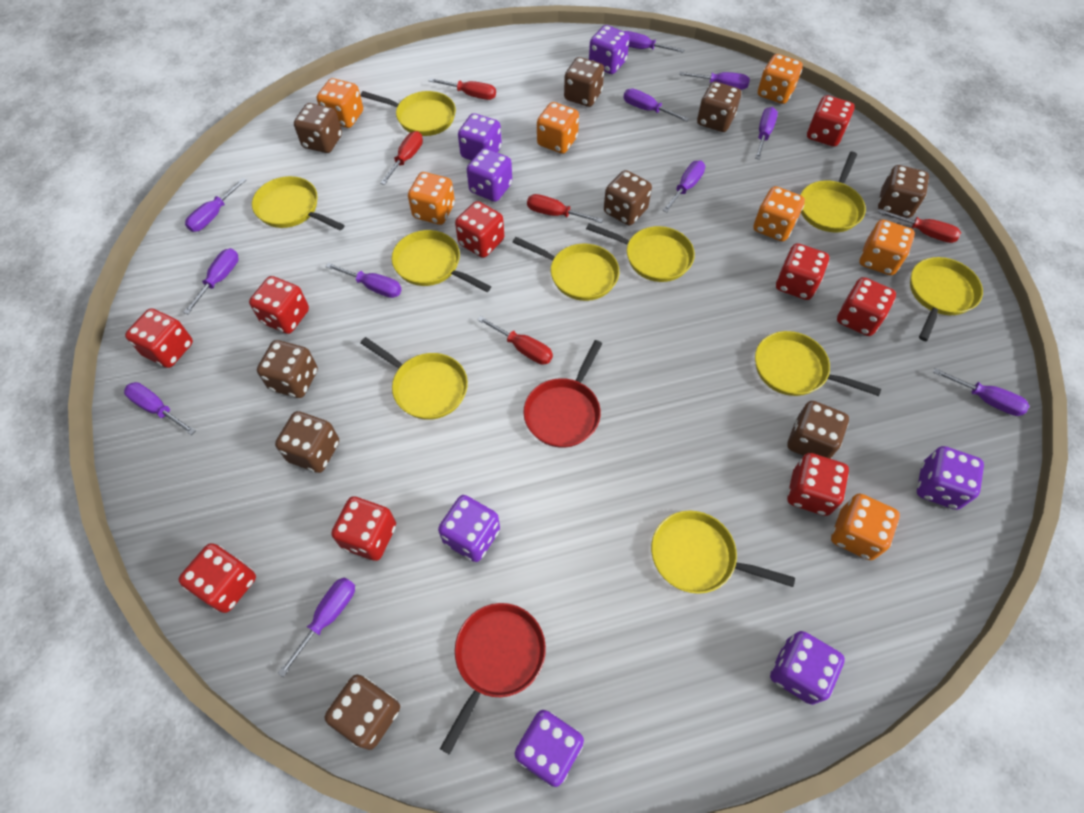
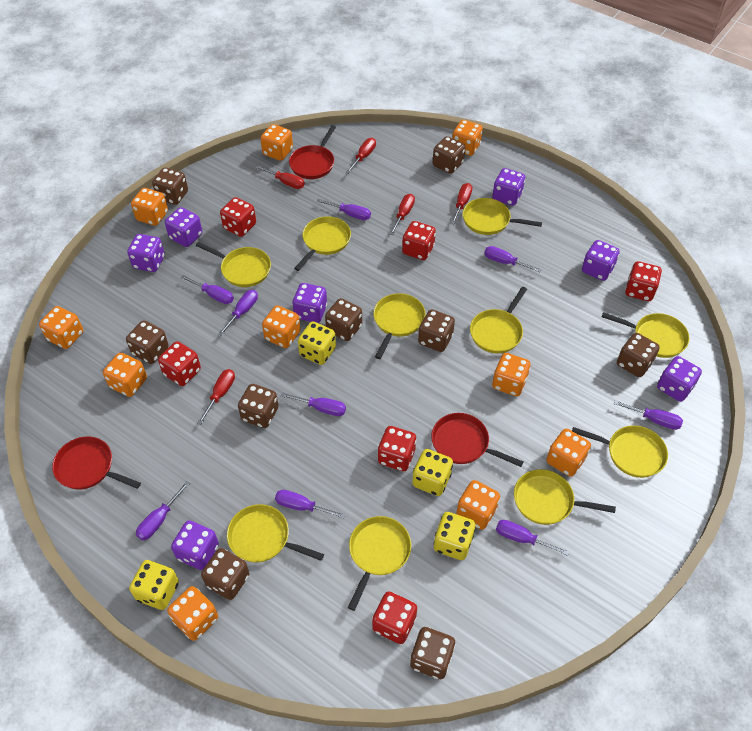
orange dice: 7 -> 10
purple screwdriver: 11 -> 9
red dice: 9 -> 6
red pan: 2 -> 3
yellow dice: 0 -> 4

